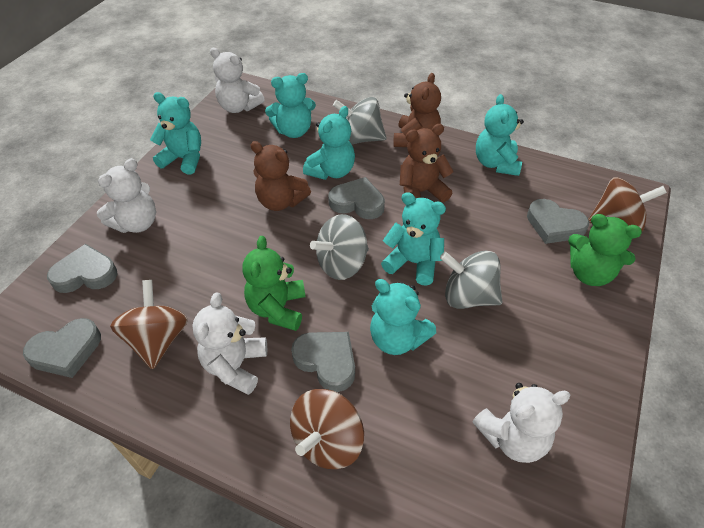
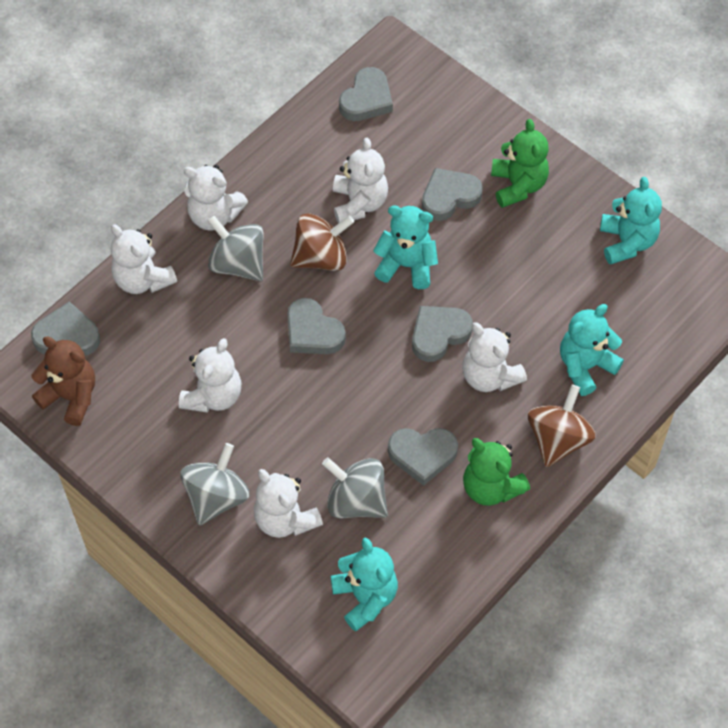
brown spinning top: 3 -> 2
brown teddy bear: 3 -> 1
grey heart: 5 -> 6
turquoise teddy bear: 6 -> 4
white teddy bear: 4 -> 6

